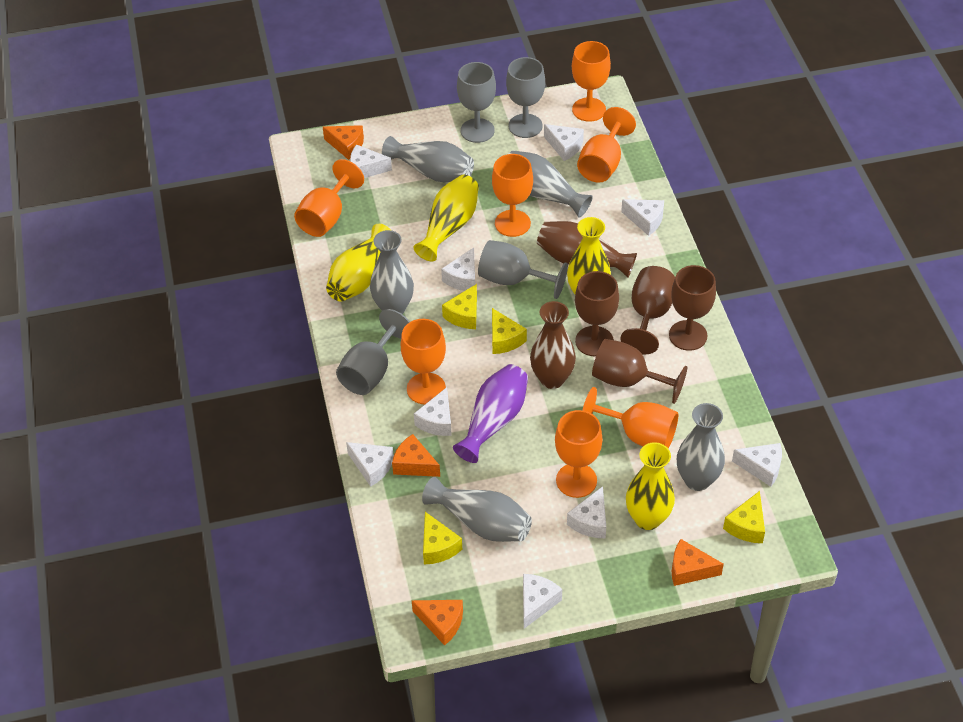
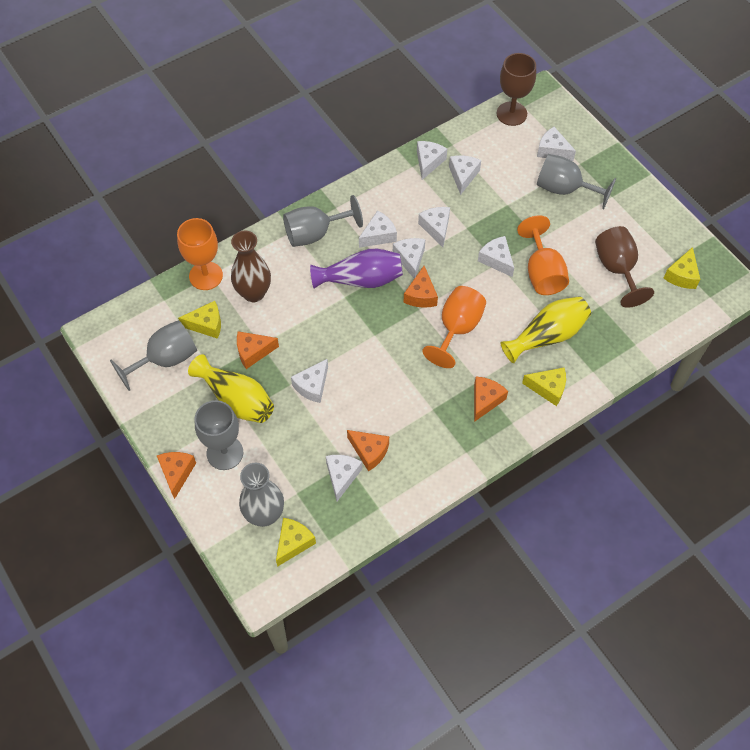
brown goblet: 4 -> 2
brown vase: 2 -> 1
grey vase: 5 -> 1
orange cheese: 4 -> 5
orange goblet: 7 -> 3
yellow vase: 4 -> 2

